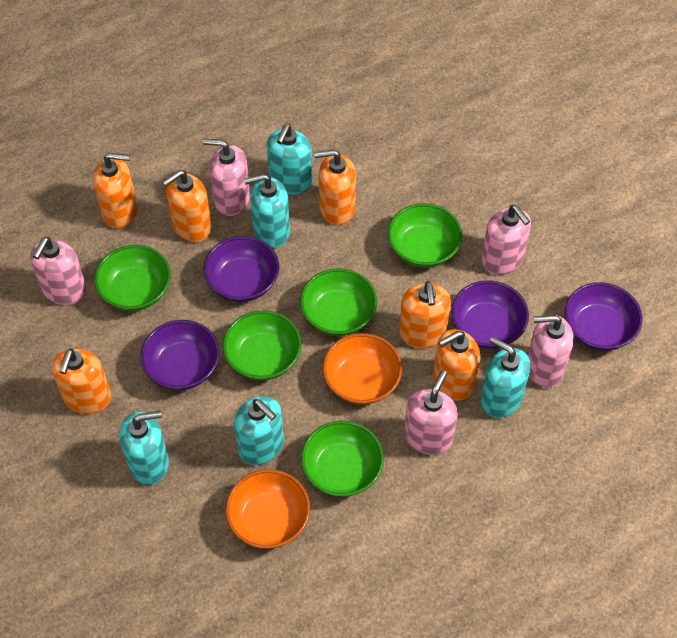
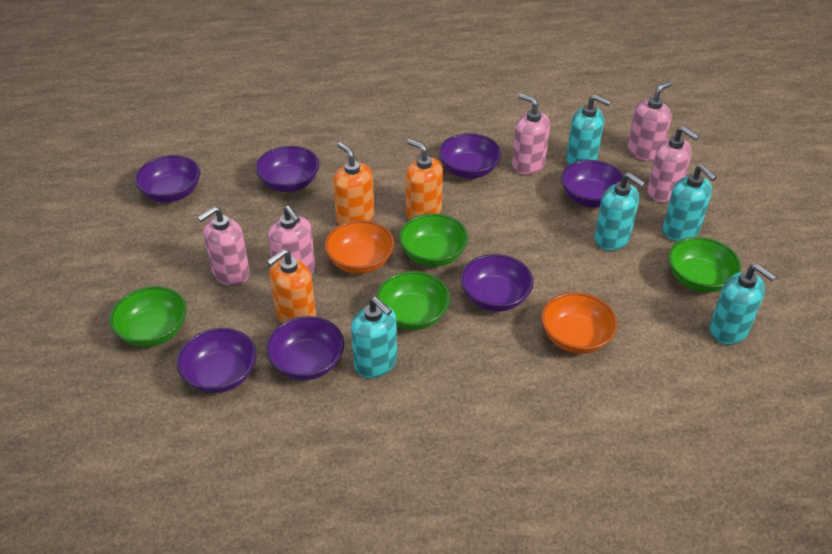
green bowl: 5 -> 4
orange soap dispenser: 6 -> 3
purple bowl: 4 -> 7

